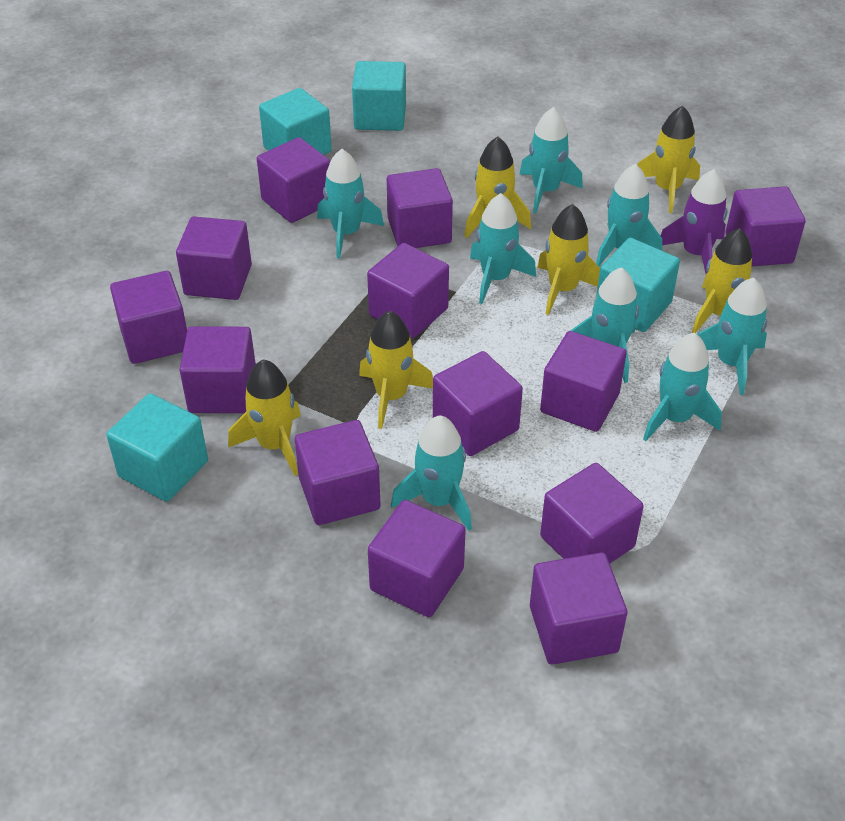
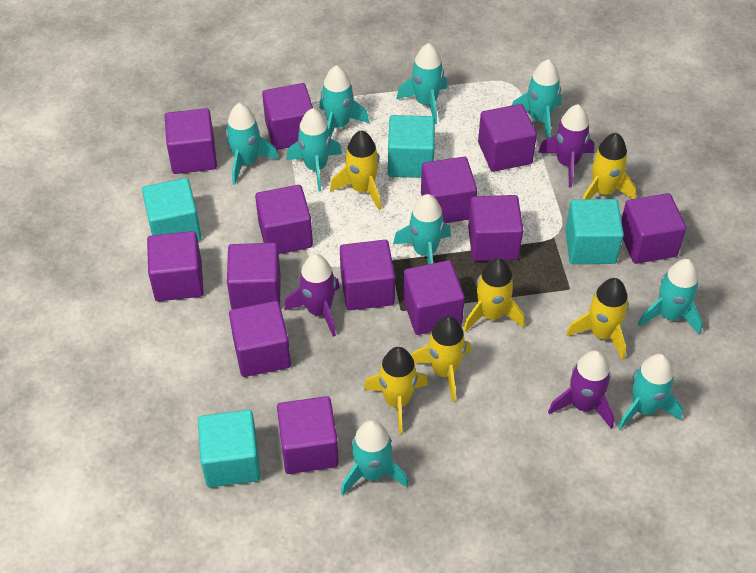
purple rocket: 1 -> 3
turquoise rocket: 8 -> 9

